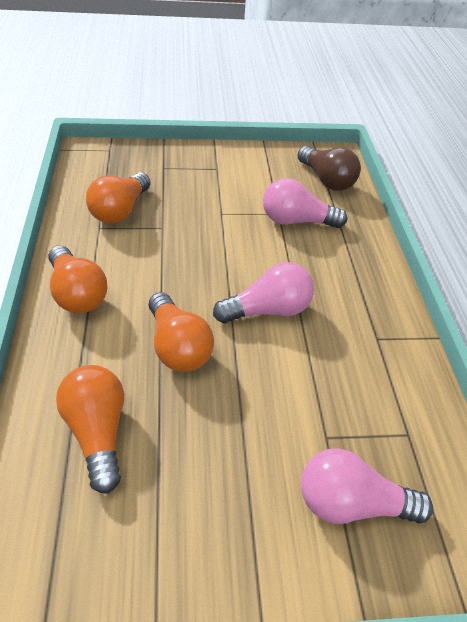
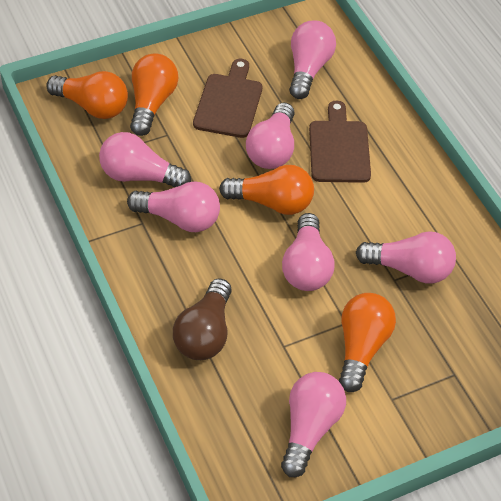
brown cutting board: 0 -> 2
pink light bulb: 3 -> 7

